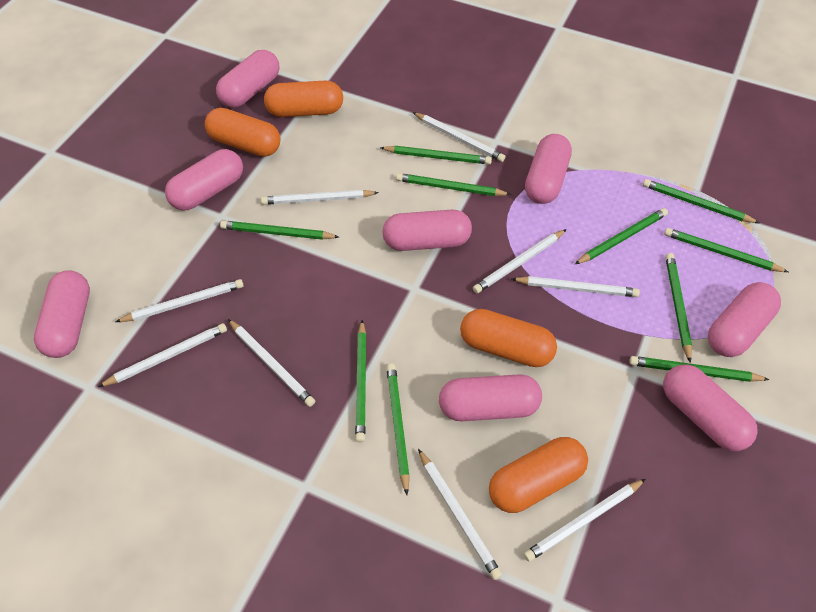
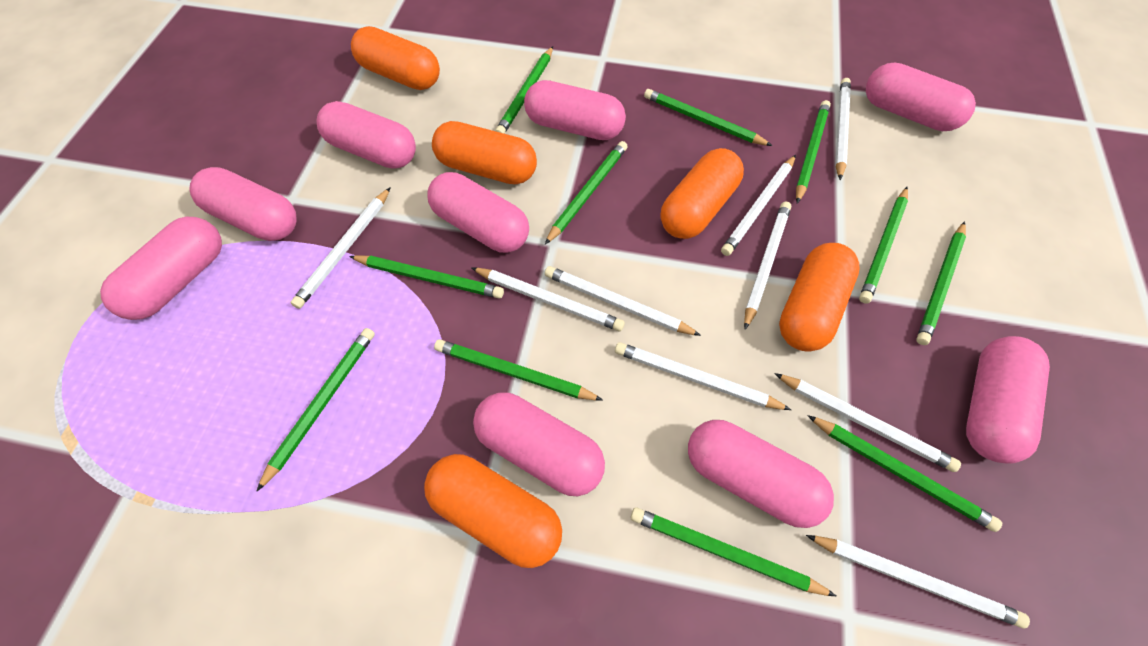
green pencil: 10 -> 11
orange capsule: 4 -> 5
pink capsule: 8 -> 9

